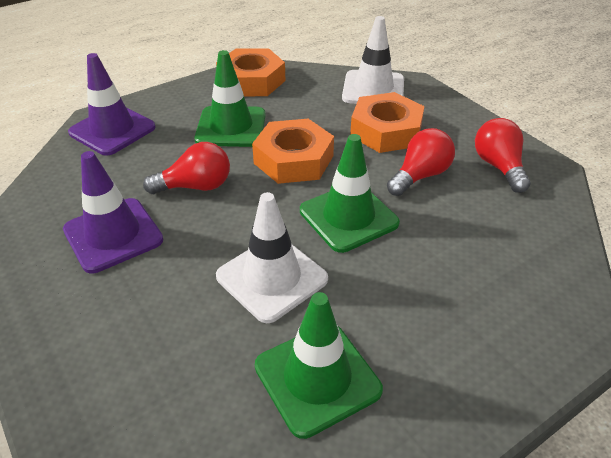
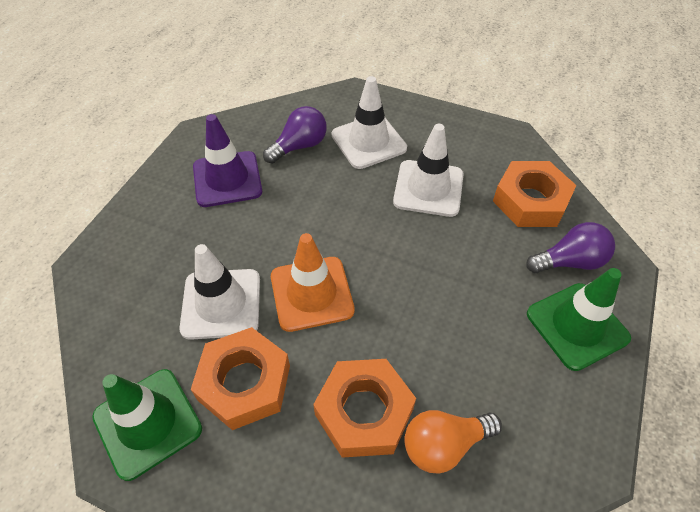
green traffic cone: 3 -> 2
orange light bulb: 0 -> 1
orange traffic cone: 0 -> 1
purple light bulb: 0 -> 2
purple traffic cone: 2 -> 1
red light bulb: 3 -> 0
white traffic cone: 2 -> 3

